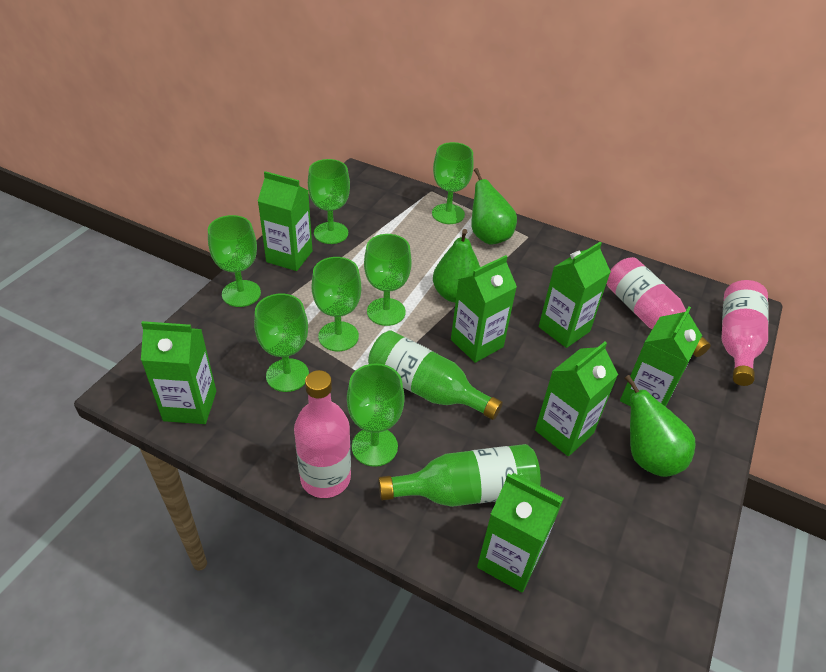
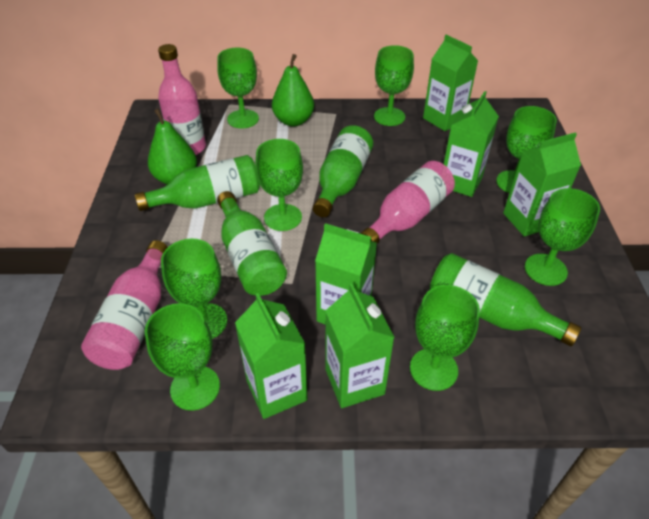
green bottle: 2 -> 4
green carton: 7 -> 6
green goblet: 7 -> 8
green pear: 3 -> 2

